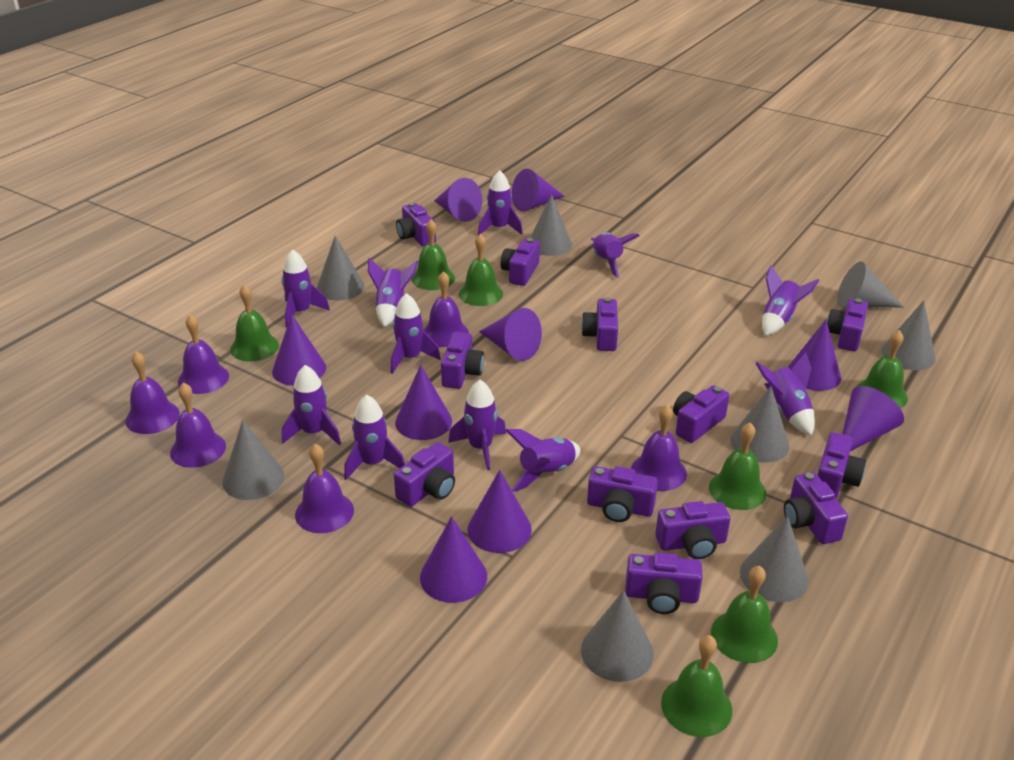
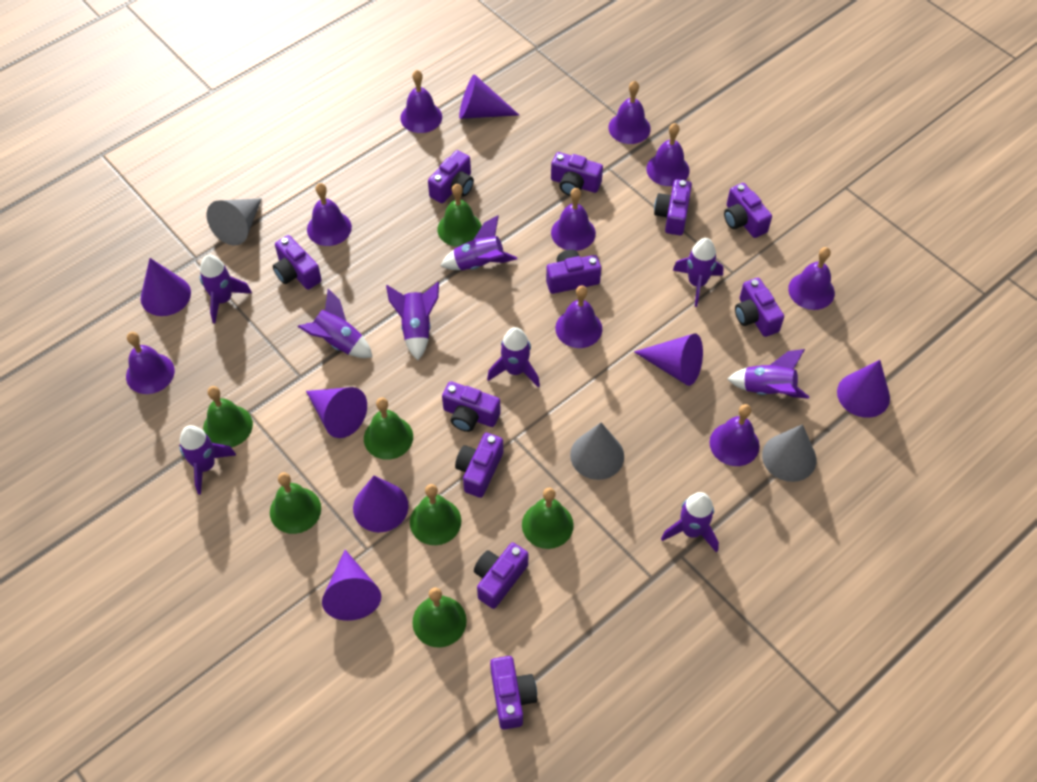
grey cone: 8 -> 3
purple bell: 6 -> 9
purple camera: 12 -> 11
purple cone: 9 -> 7
purple rocket: 11 -> 9

